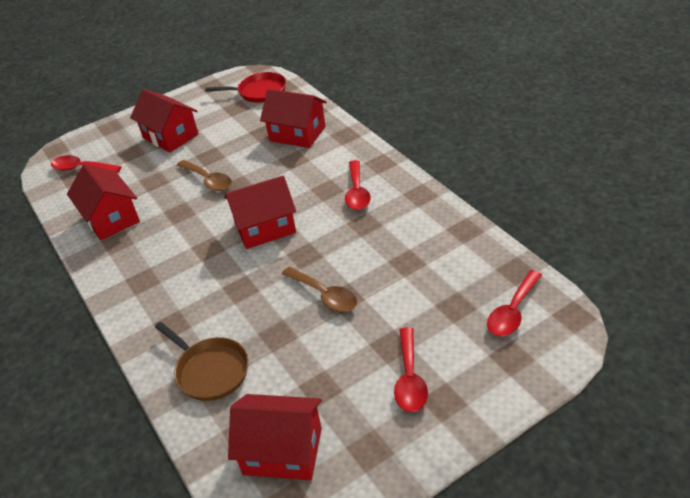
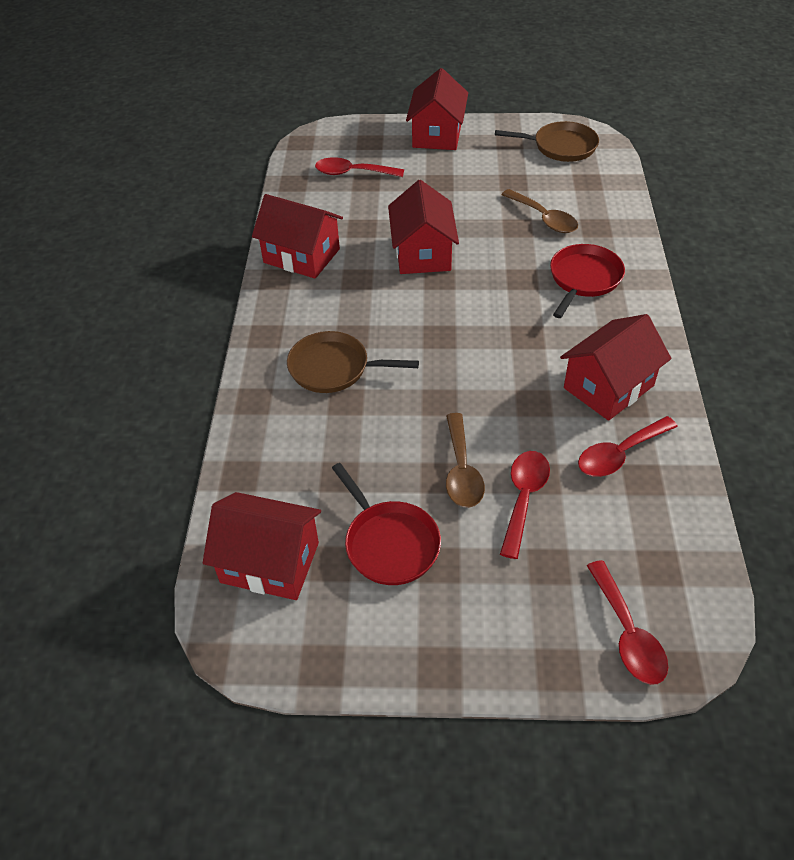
brown pan: 1 -> 2
red pan: 1 -> 2

